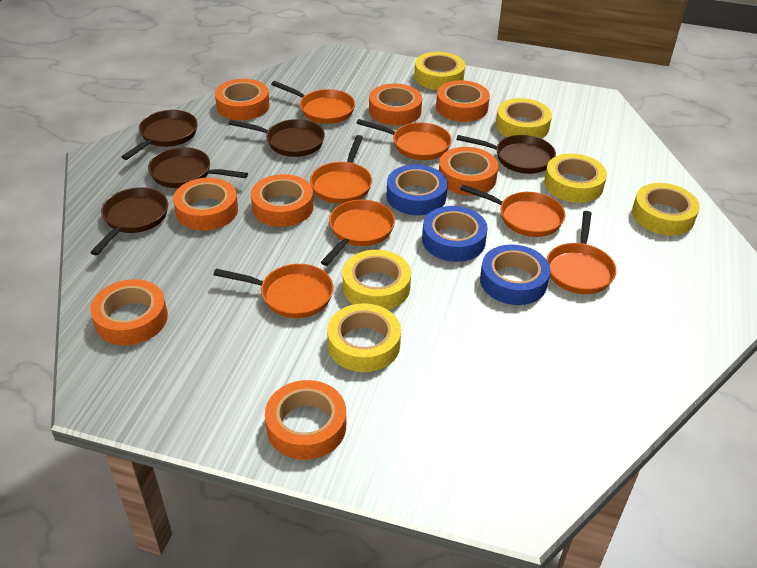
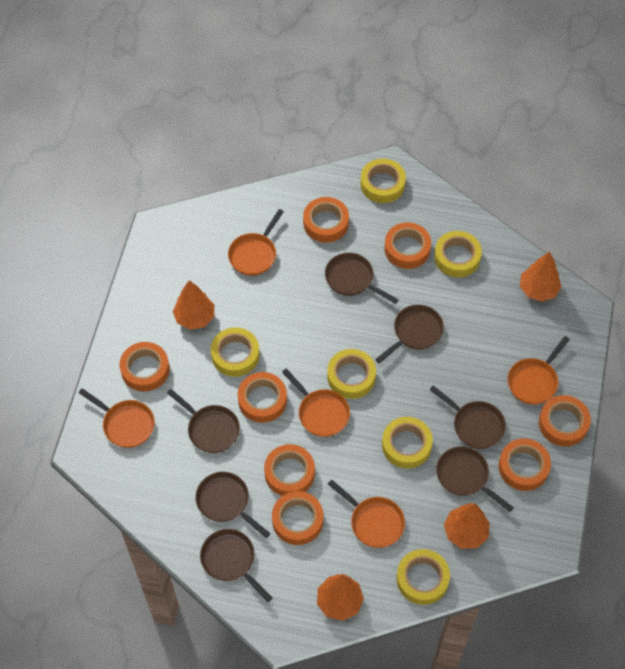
blue tape: 3 -> 0
brown pan: 5 -> 7
orange pan: 7 -> 5
orange tree: 0 -> 4

